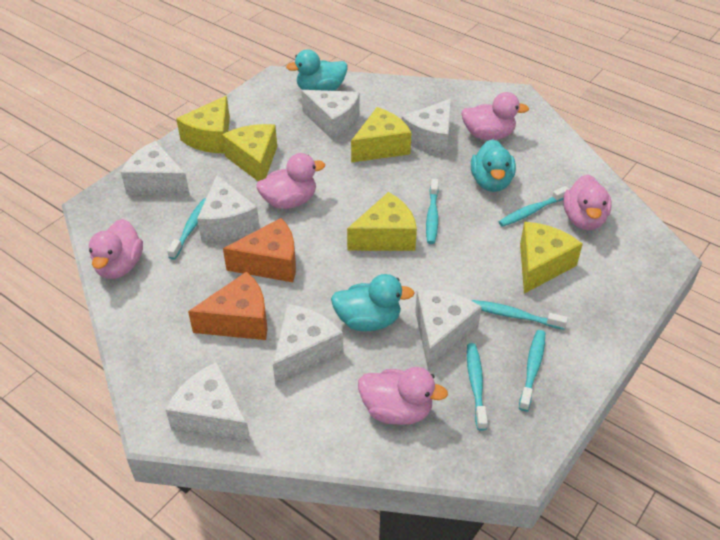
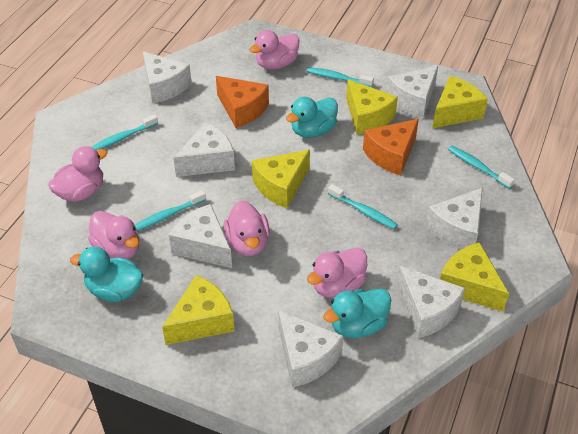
turquoise toothbrush: 6 -> 5

